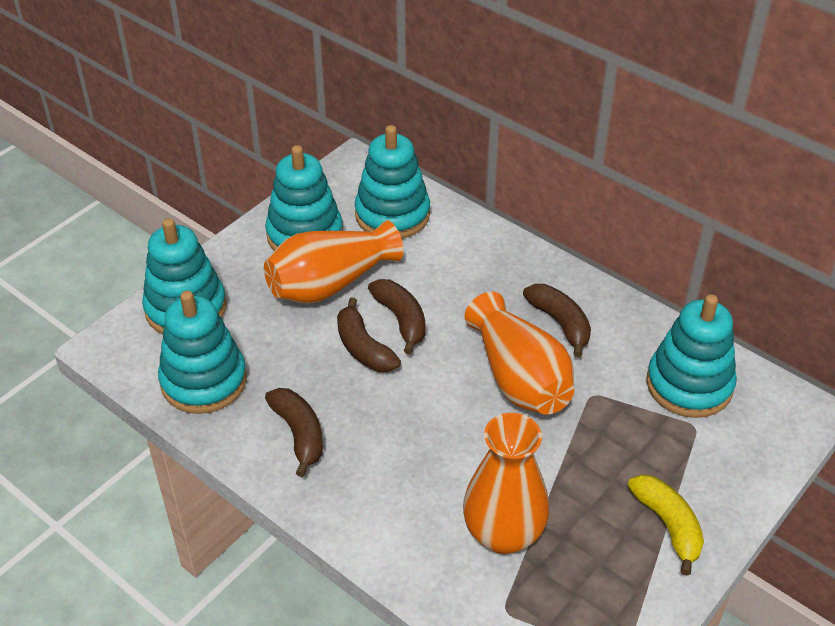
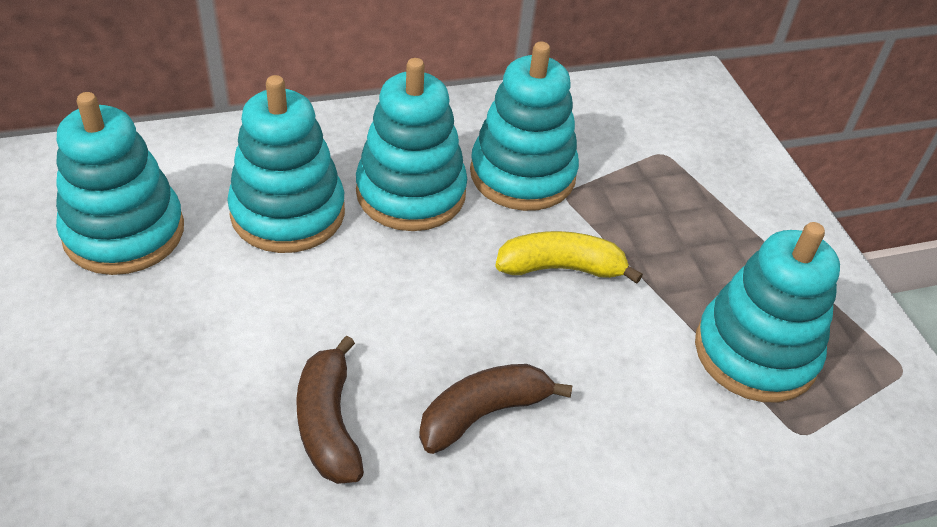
brown banana: 4 -> 2
orange vase: 3 -> 0

